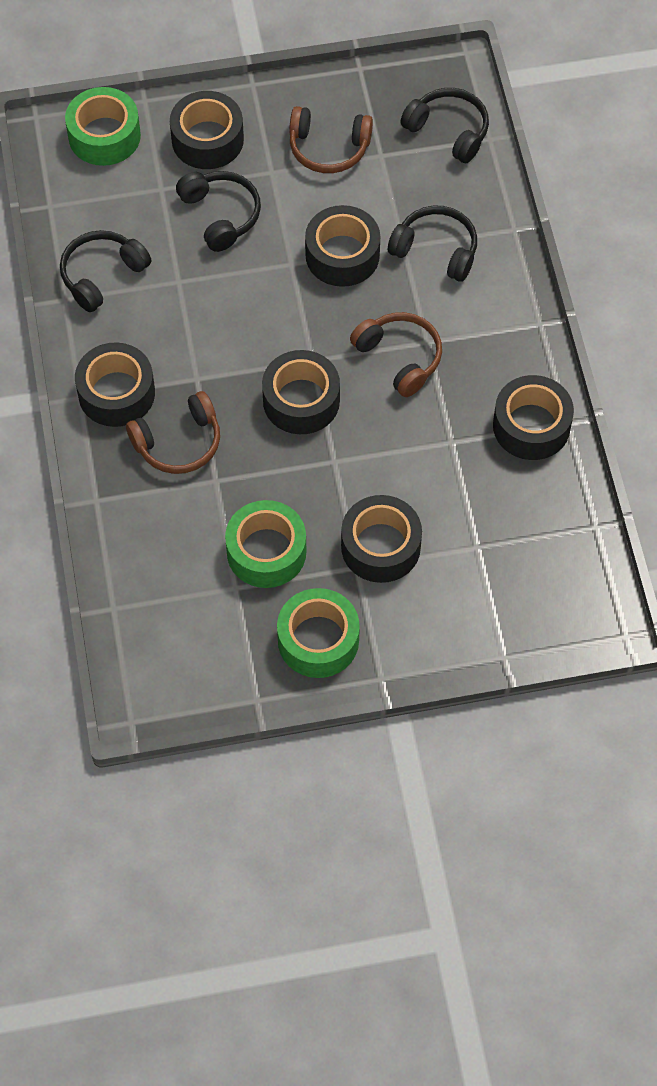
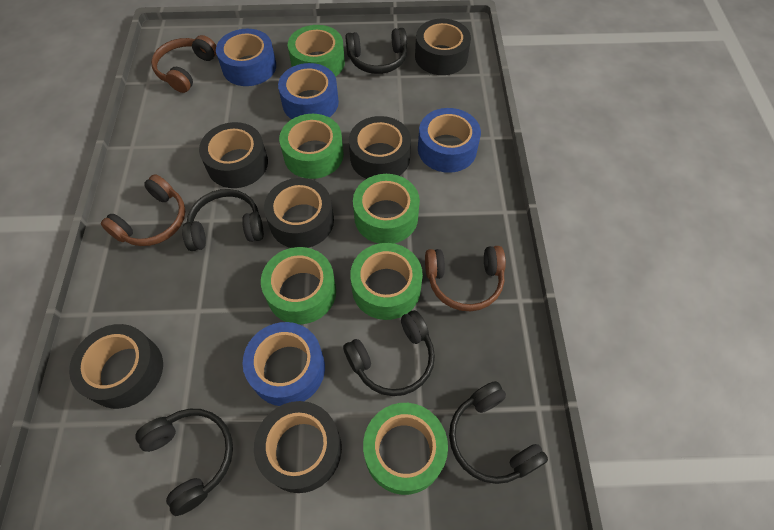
black headphones: 4 -> 5
blue tape: 0 -> 4
green tape: 3 -> 6

